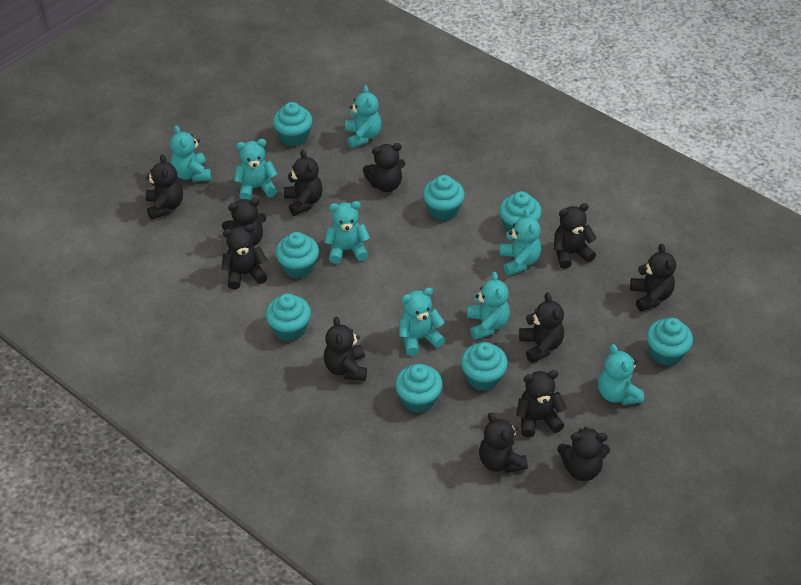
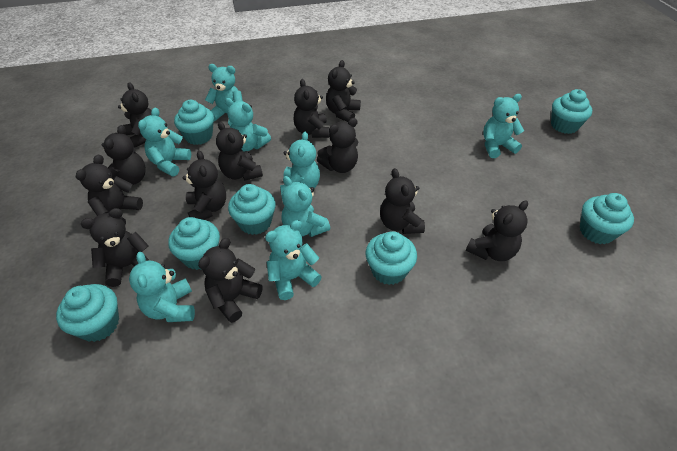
turquoise cupcake: 8 -> 7

